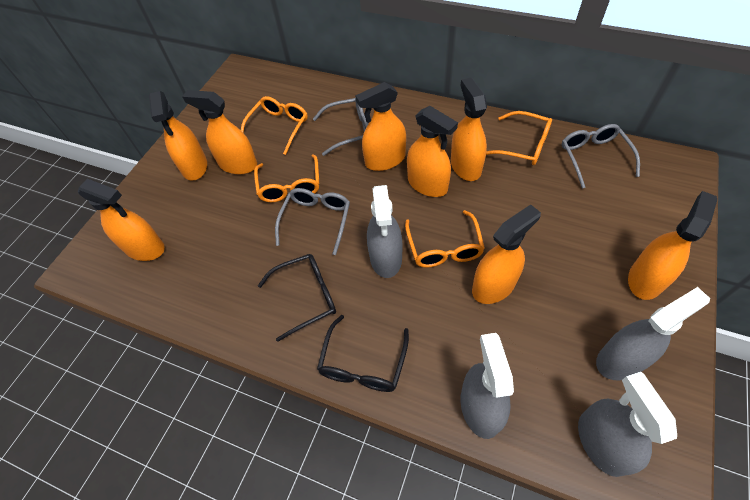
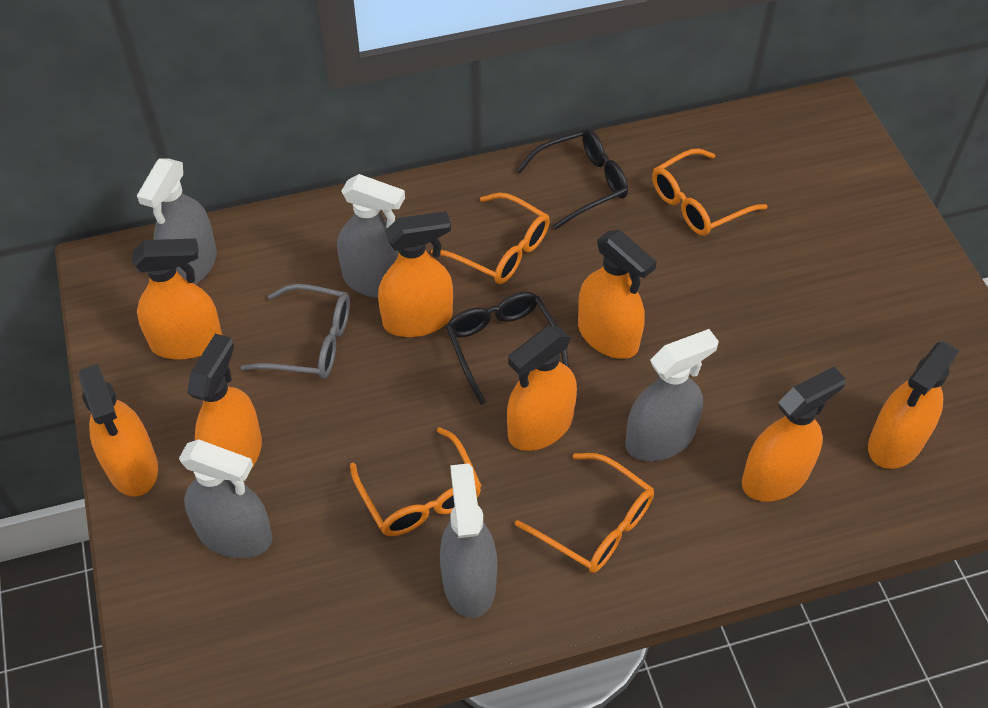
grey glasses: 3 -> 1
grey spray bottle: 4 -> 5

